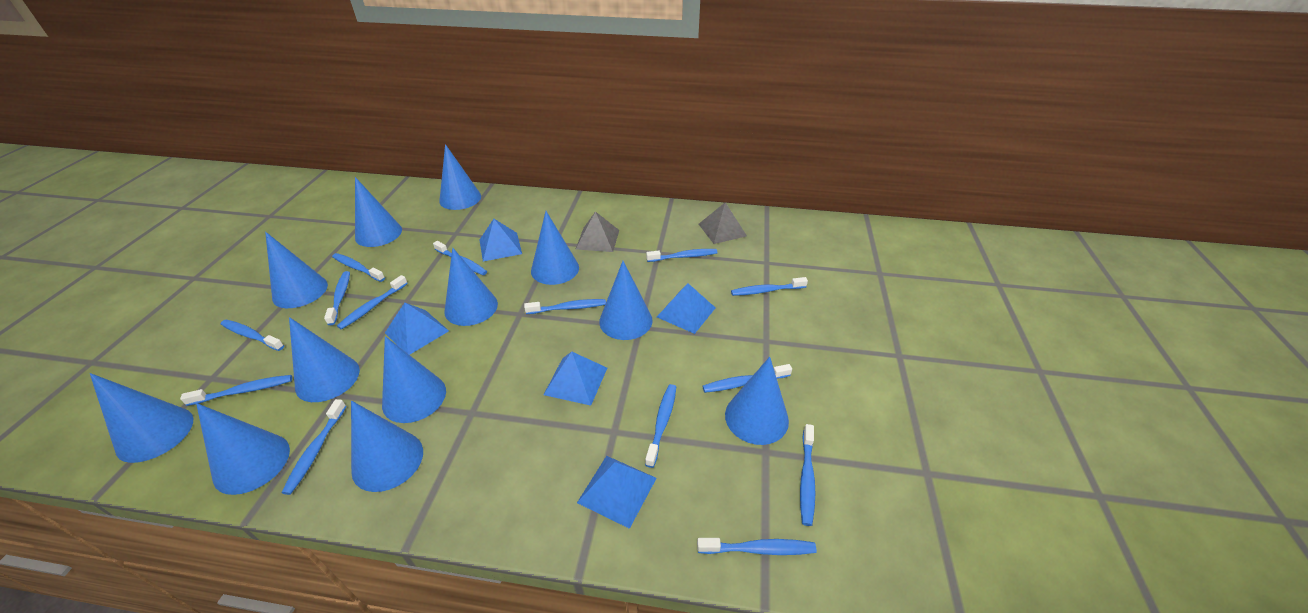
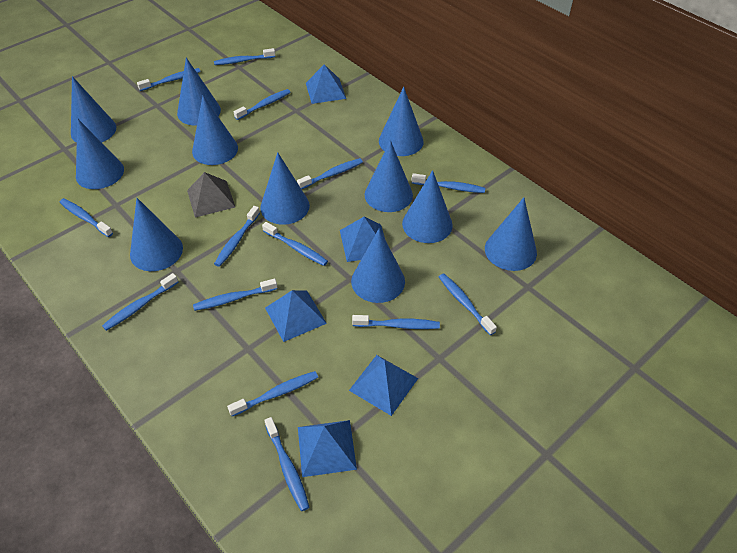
blue cone: 12 -> 11
grey pyramid: 2 -> 1

